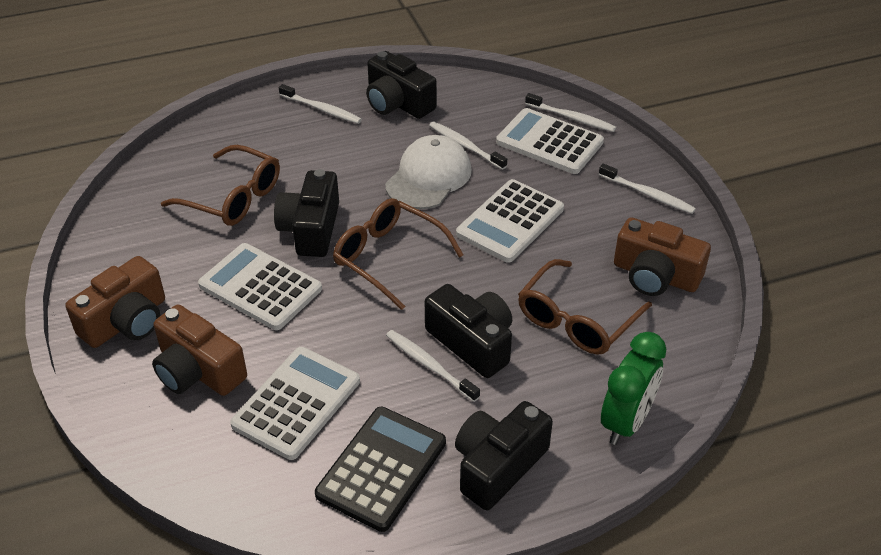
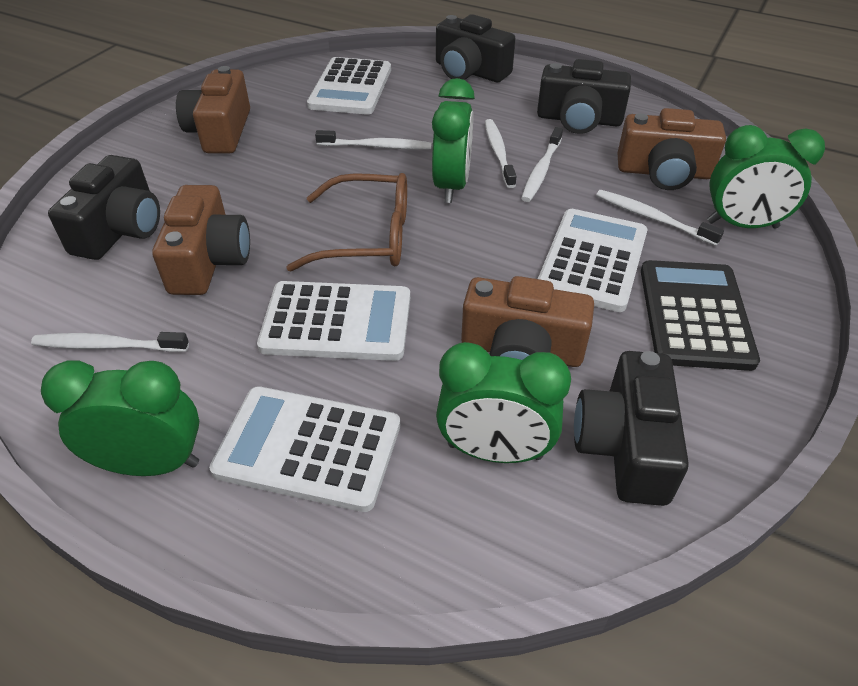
brown camera: 3 -> 4
brown glasses: 3 -> 1
green clock: 1 -> 4
white cap: 1 -> 0

